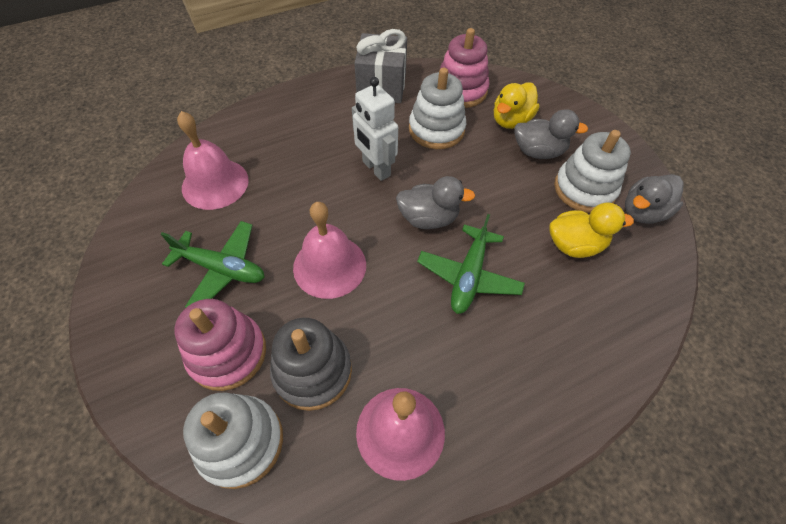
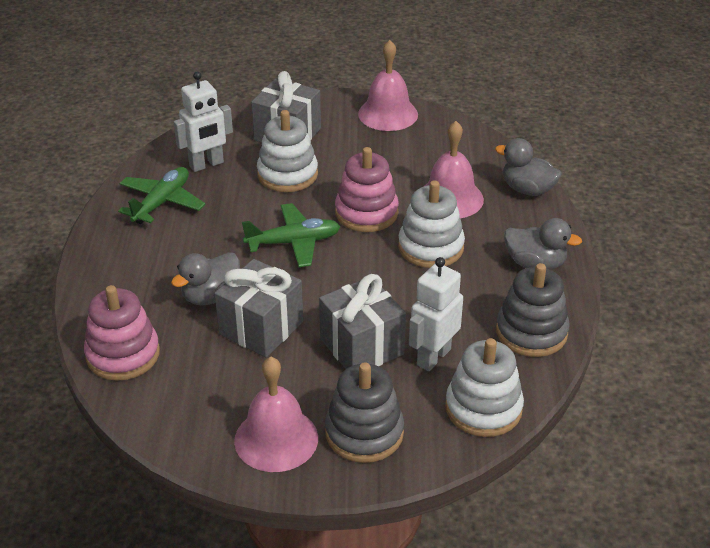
grey gift: 1 -> 3
grey stacking toy: 1 -> 2
white robot: 1 -> 2
yellow duck: 2 -> 0

